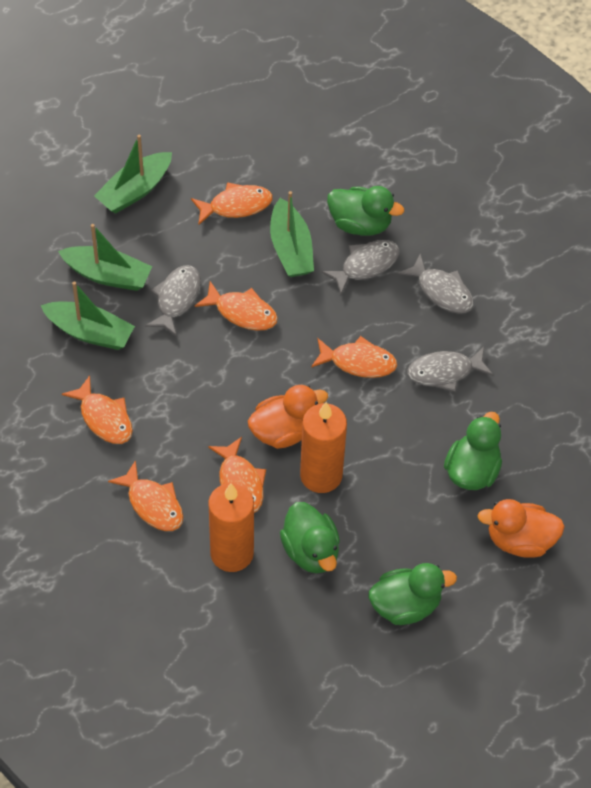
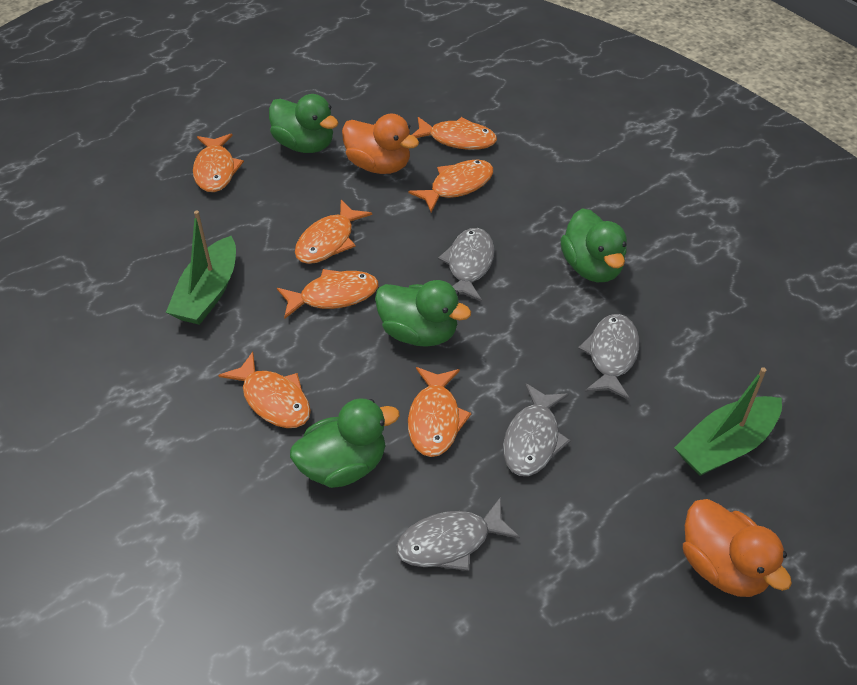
green boat: 4 -> 2
orange candle: 2 -> 0
orange fish: 6 -> 7

